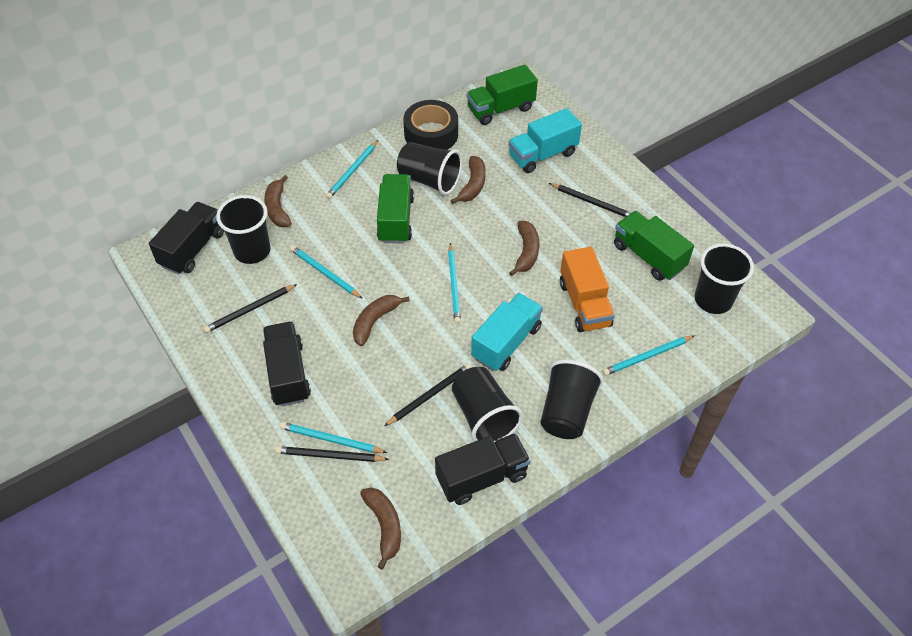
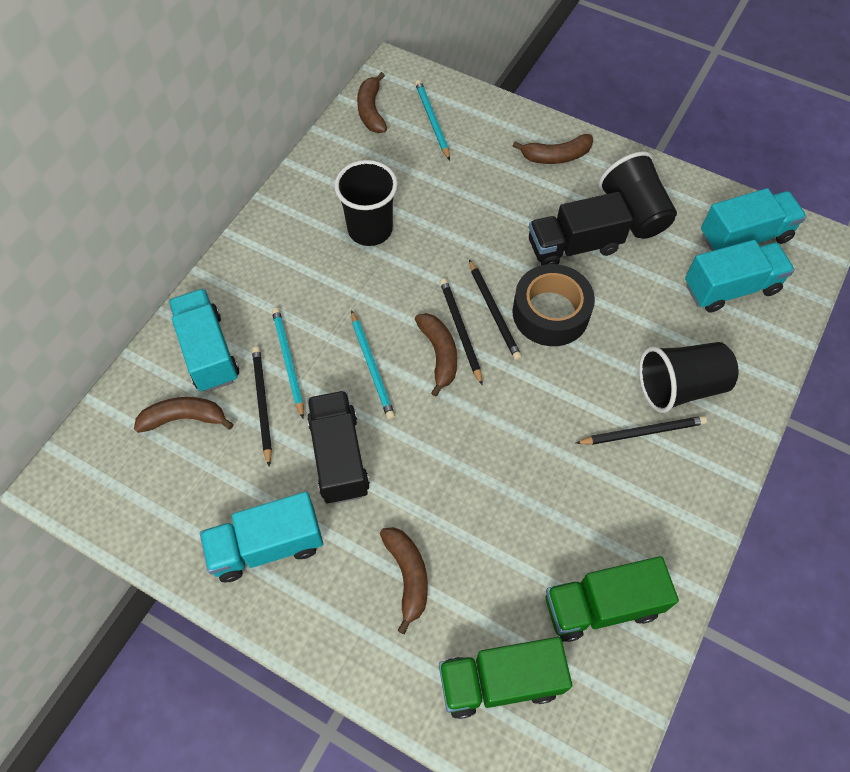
black cup: 5 -> 3
black truck: 3 -> 2
green truck: 3 -> 2
orange truck: 1 -> 0
turquoise pencil: 5 -> 3
turquoise truck: 2 -> 4

